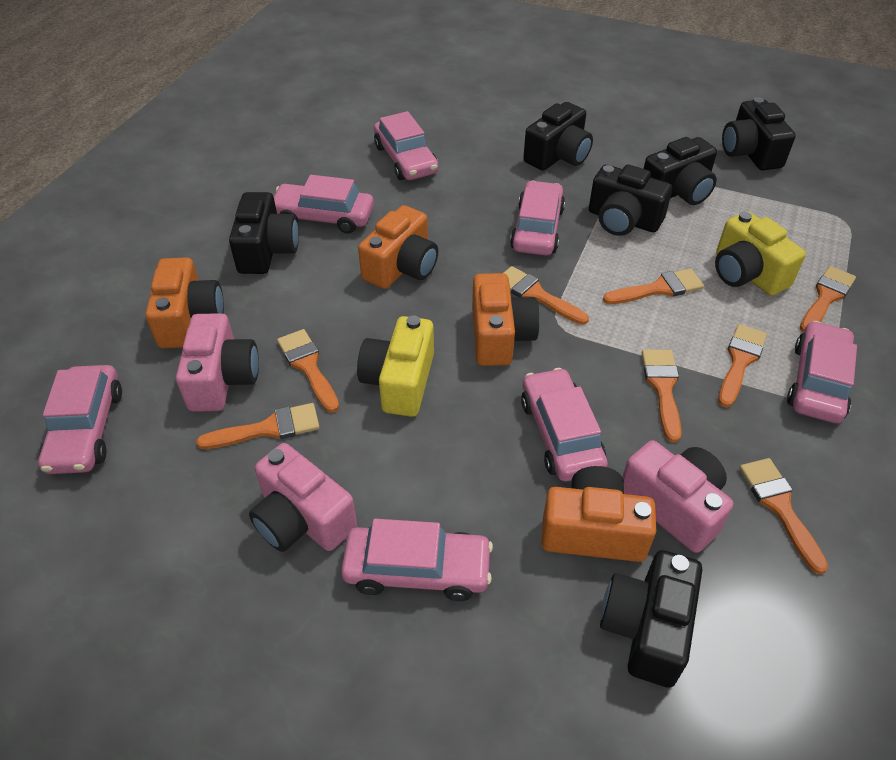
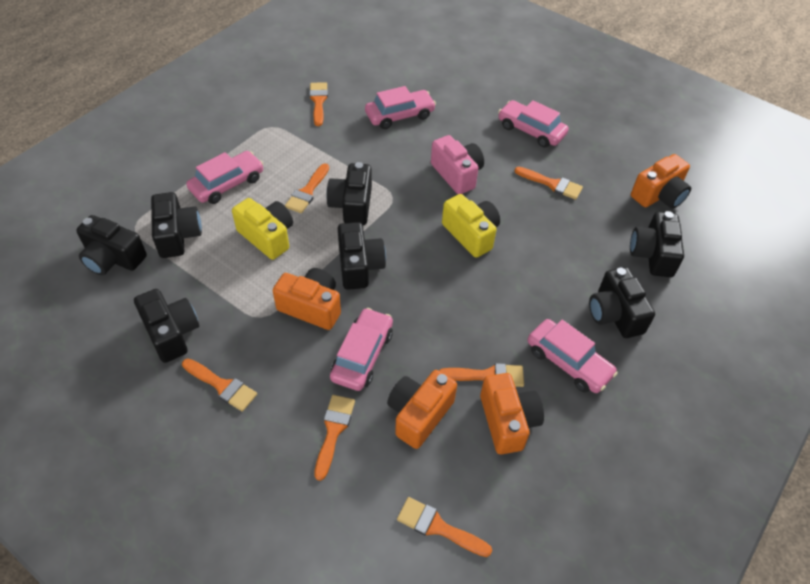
black camera: 6 -> 7
orange brush: 8 -> 7
pink camera: 3 -> 1
pink car: 7 -> 5

